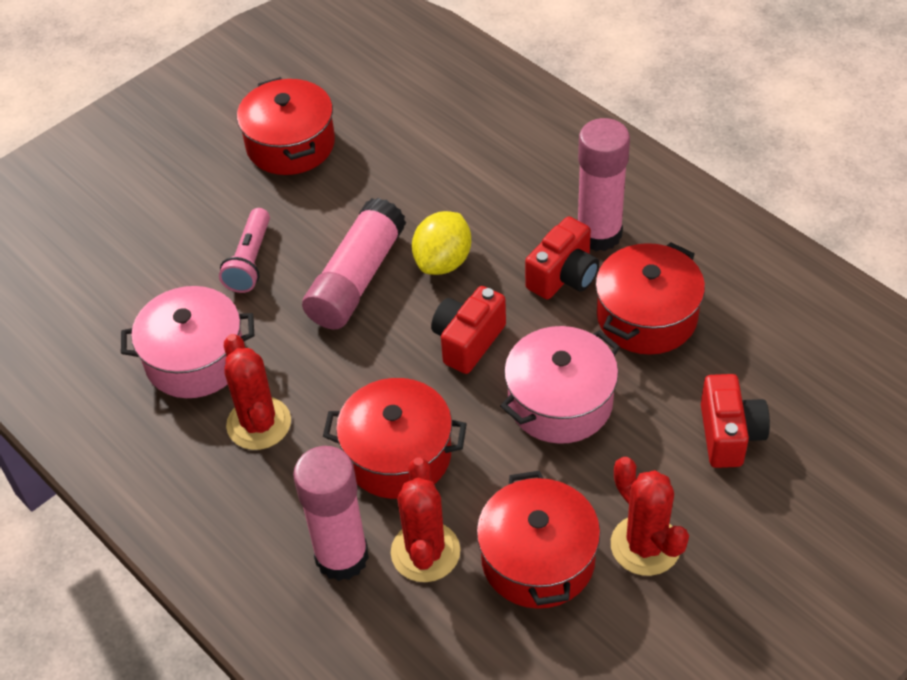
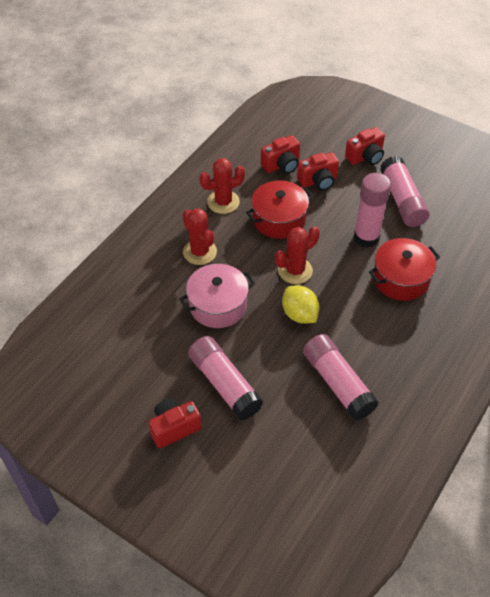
pink flashlight: 1 -> 0
pink glue stick: 3 -> 4
pink pot: 2 -> 1
red camera: 3 -> 4
red pot: 4 -> 2

